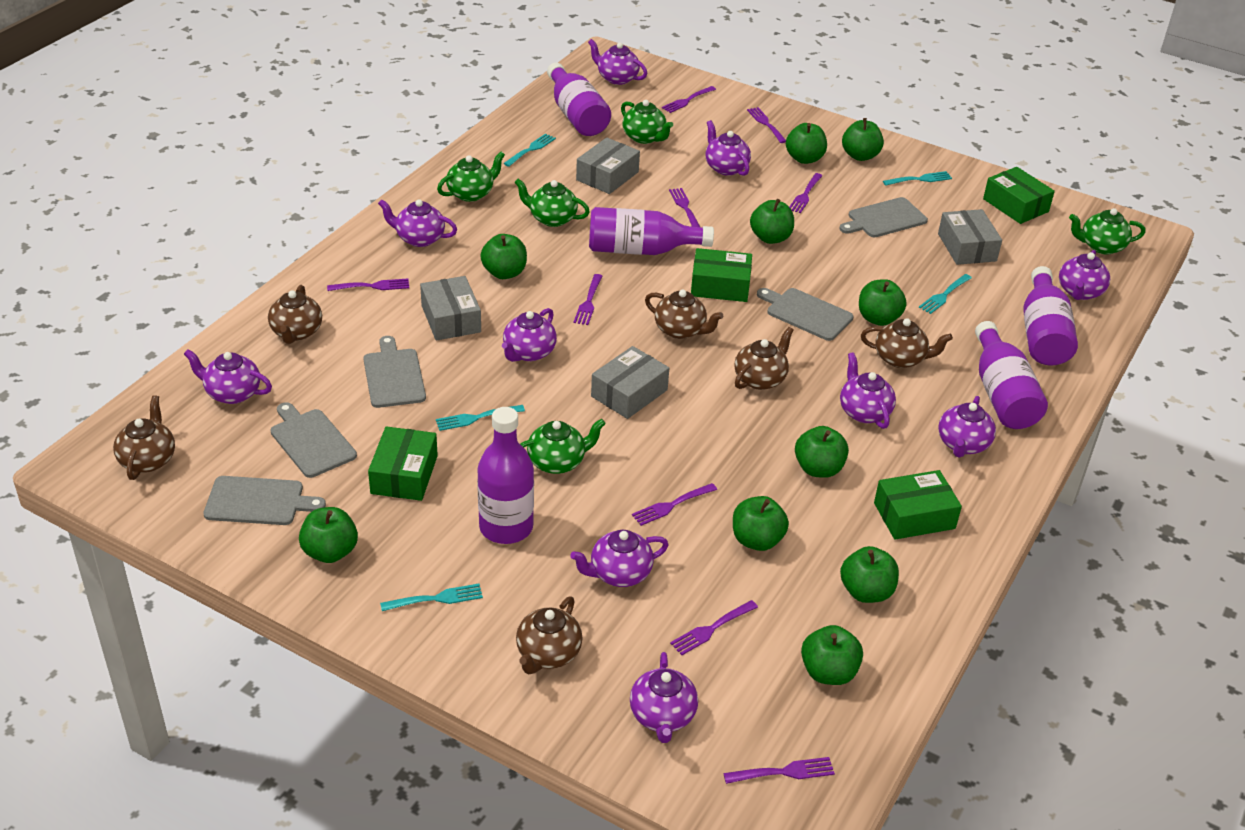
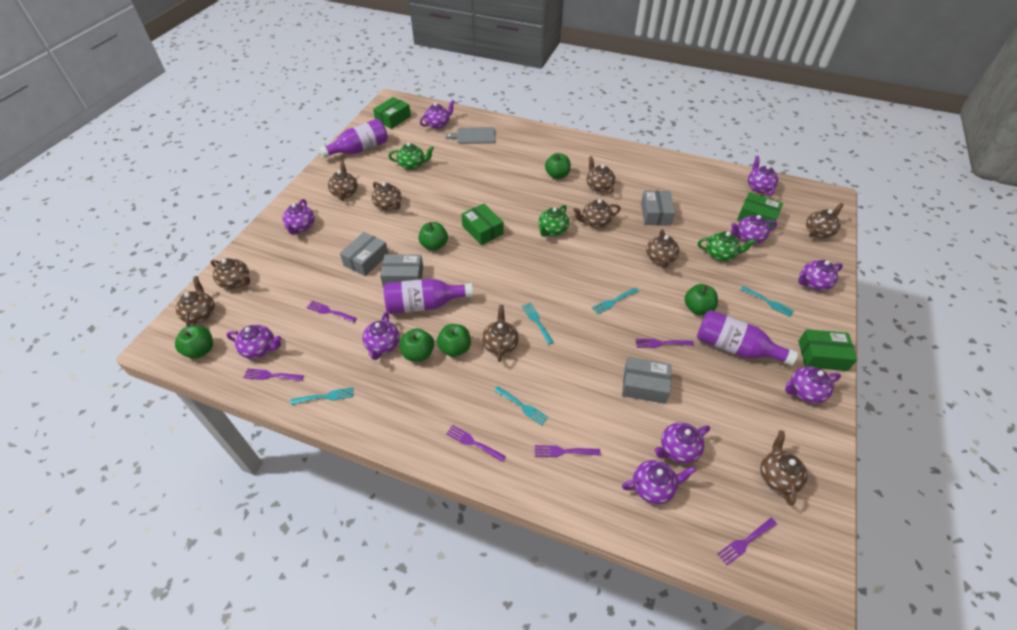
brown teapot: 6 -> 10
green apple: 10 -> 6
green teapot: 5 -> 3
grey cutting board: 5 -> 1
purple bottle: 5 -> 3
purple fork: 9 -> 6

